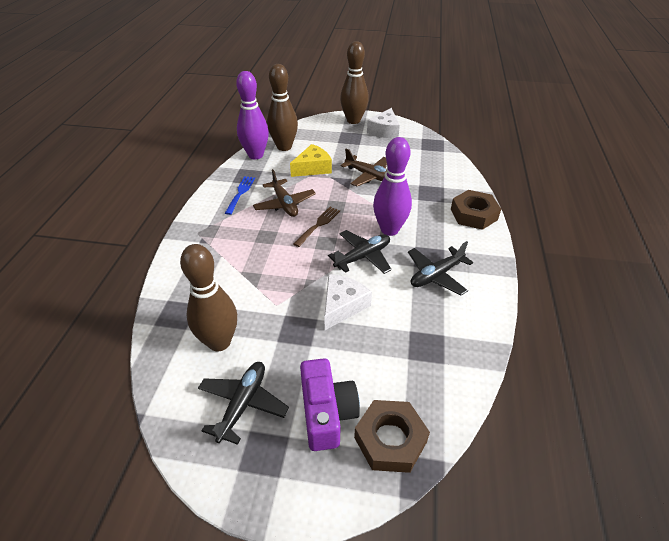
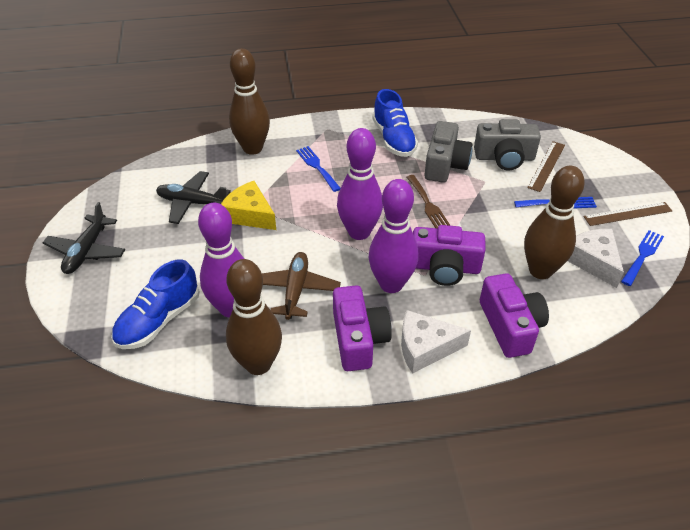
black plane: 3 -> 2
blue fork: 1 -> 3
blue shoe: 0 -> 2
brown nut: 2 -> 0
brown plane: 2 -> 1
brown ruler: 0 -> 2
grey camera: 0 -> 2
purple bowling pin: 2 -> 3
purple camera: 1 -> 3

